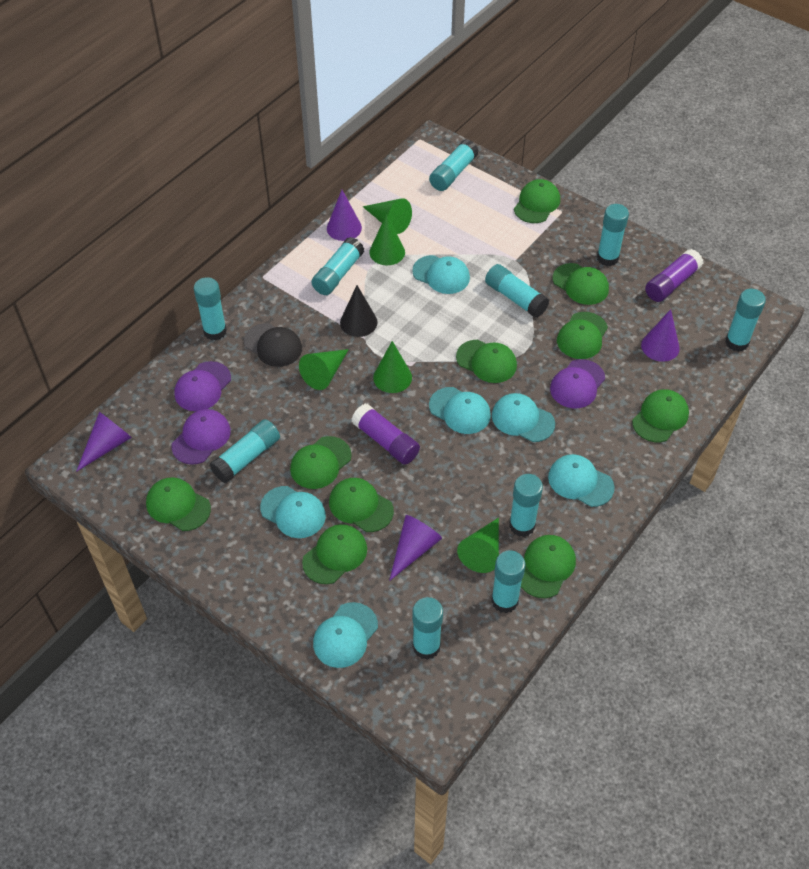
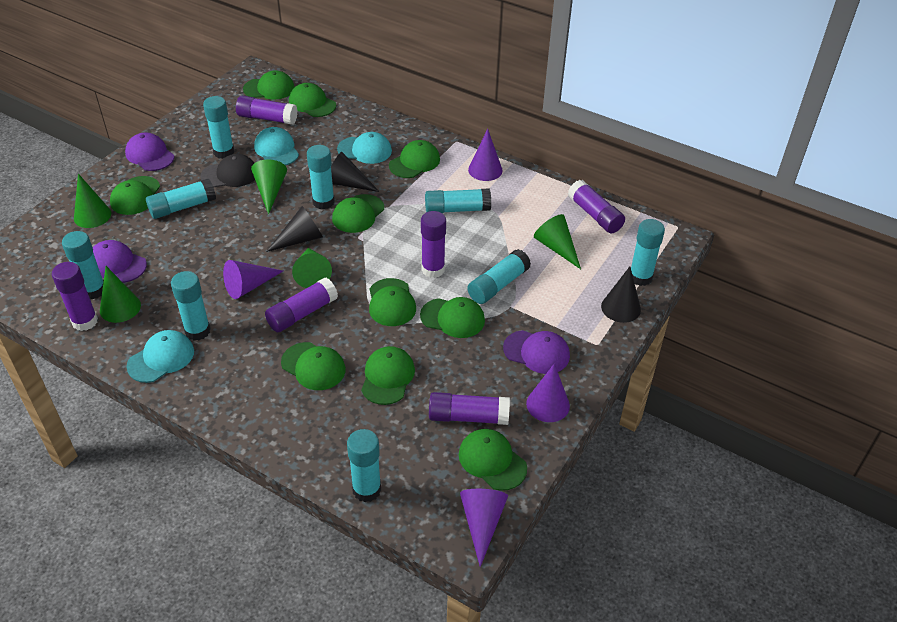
black cone: 1 -> 3
purple glue stick: 2 -> 6
turquoise cap: 6 -> 3
turquoise glue stick: 10 -> 9

